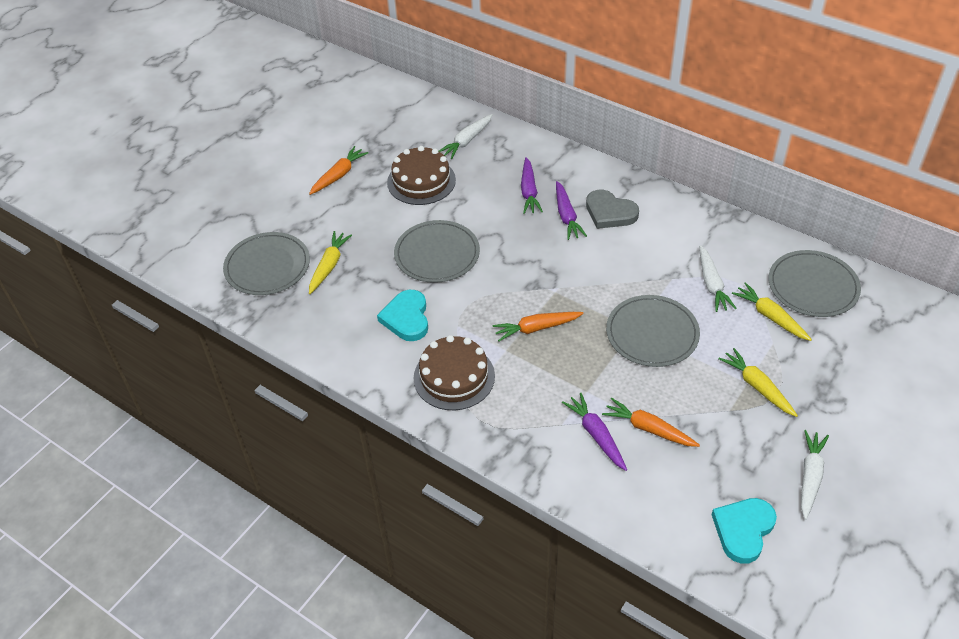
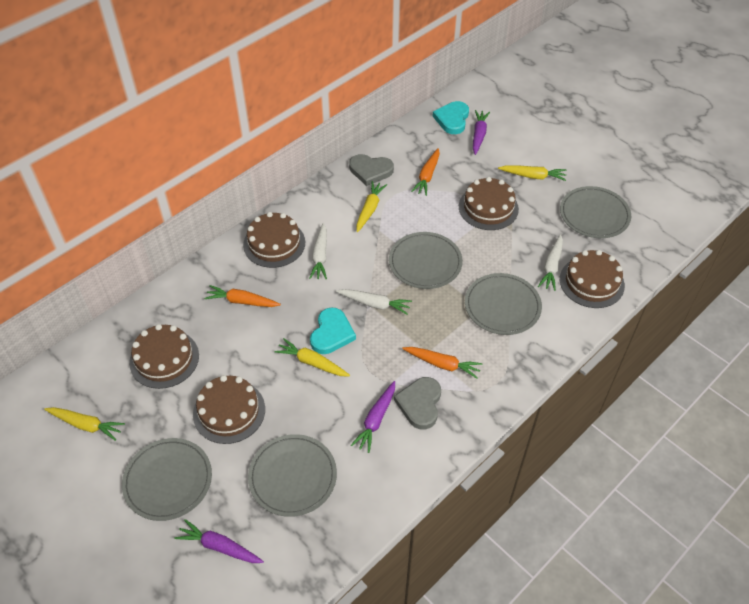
brown cake: 2 -> 5
grey heart: 1 -> 2
grey plate: 4 -> 5
yellow carrot: 3 -> 4

